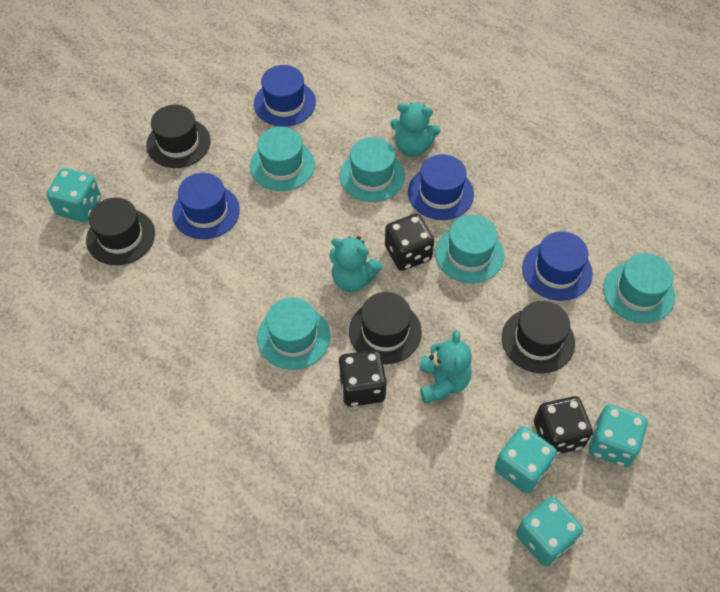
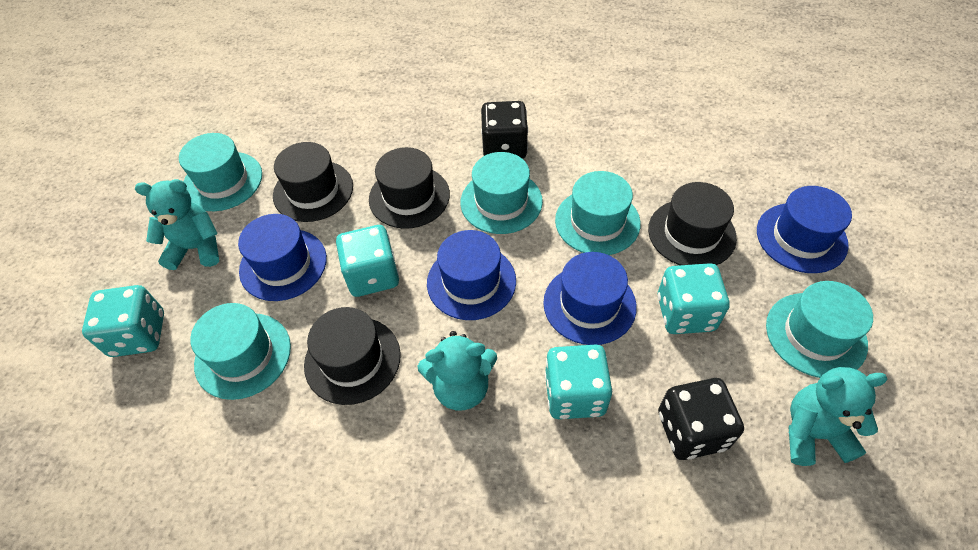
black dice: 3 -> 2

